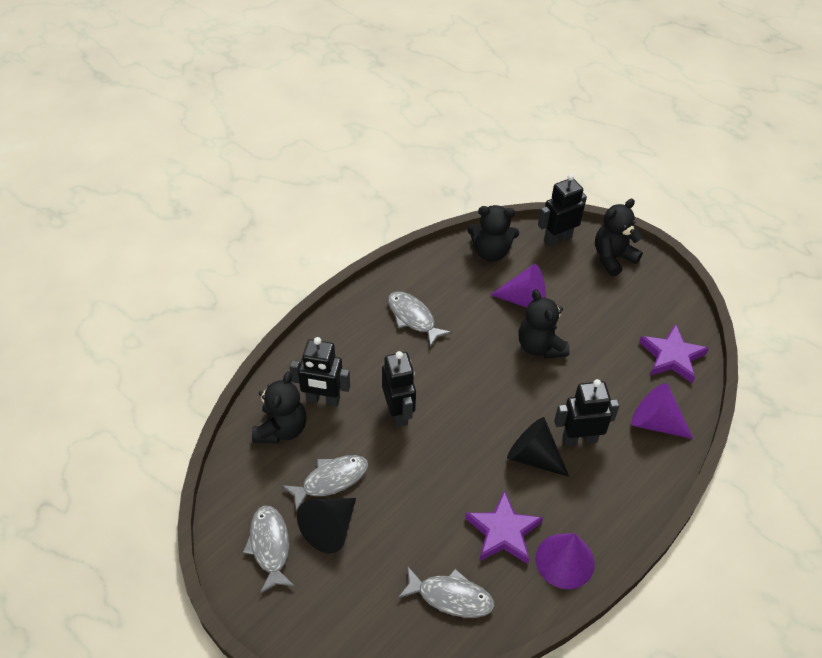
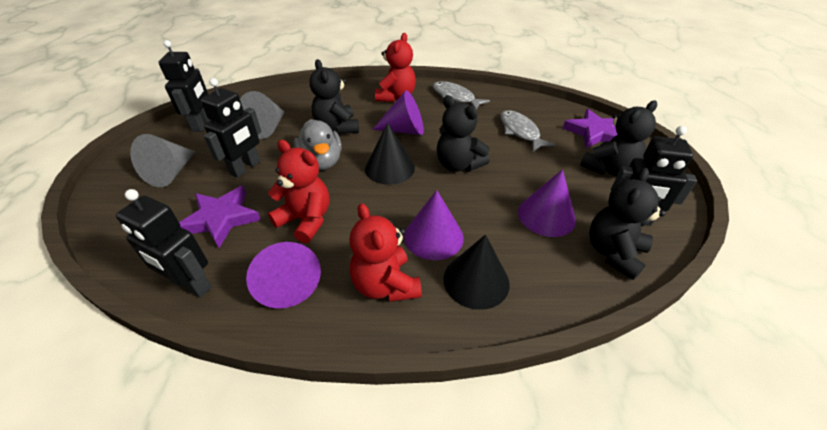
grey cone: 0 -> 2
grey duck: 0 -> 1
grey fish: 4 -> 2
purple cone: 3 -> 4
red teddy bear: 0 -> 3

